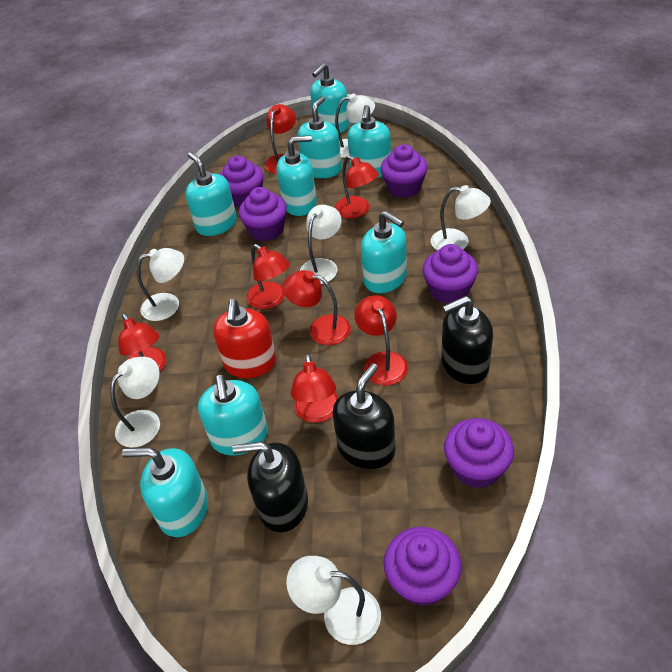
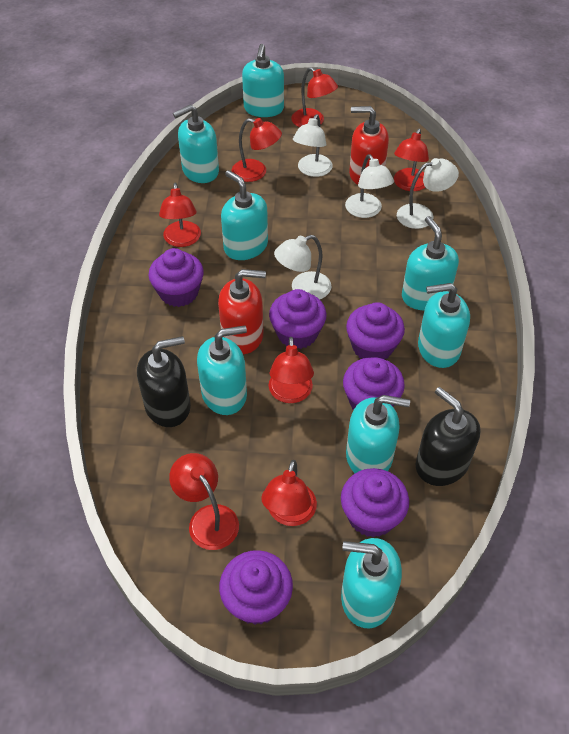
black soap dispenser: 3 -> 2
red soap dispenser: 1 -> 2
white lamp: 6 -> 4

